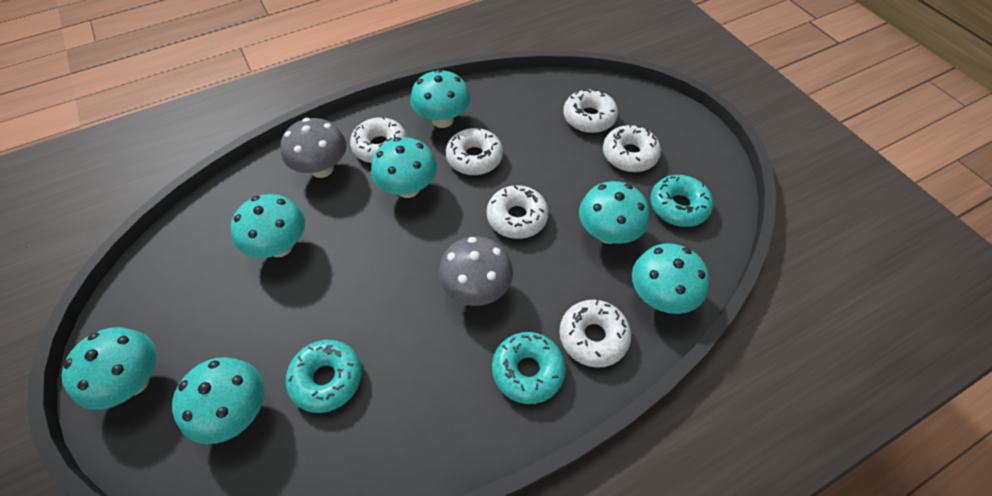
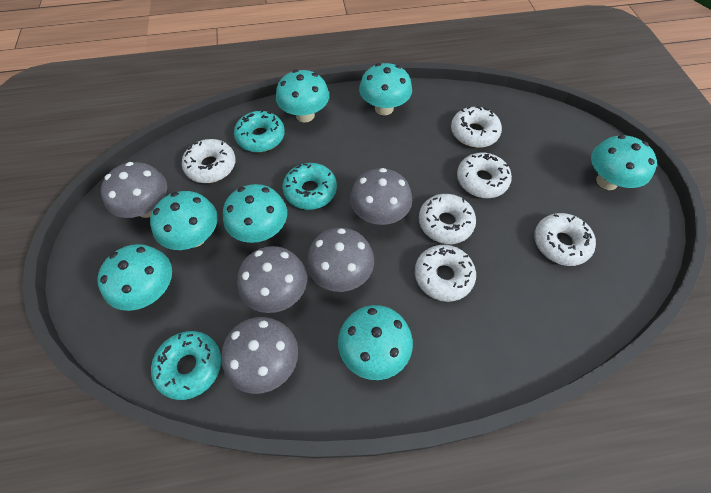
grey mushroom: 2 -> 5

